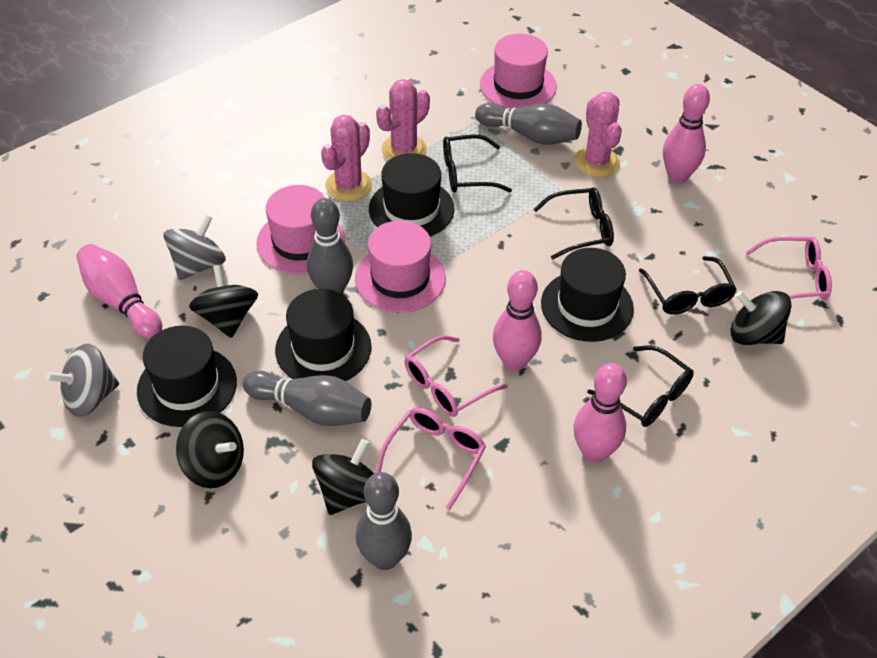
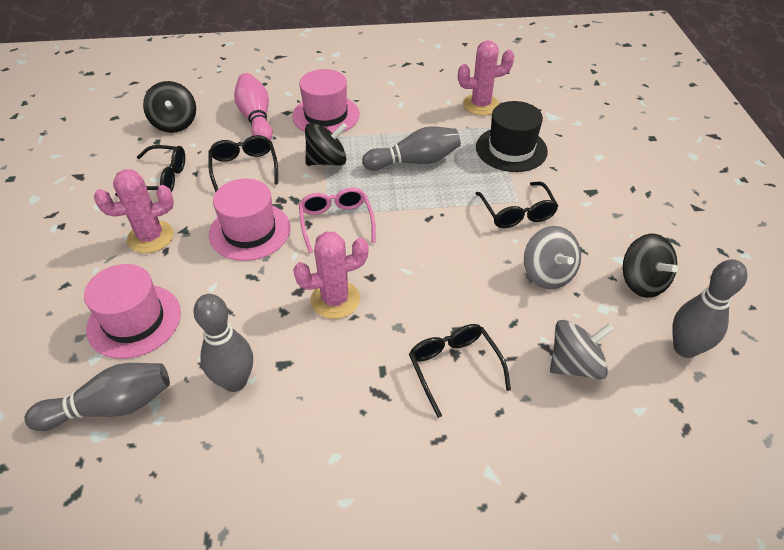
black hat: 4 -> 1
black spinning top: 4 -> 3
pink bowling pin: 4 -> 1
pink glasses: 3 -> 1

